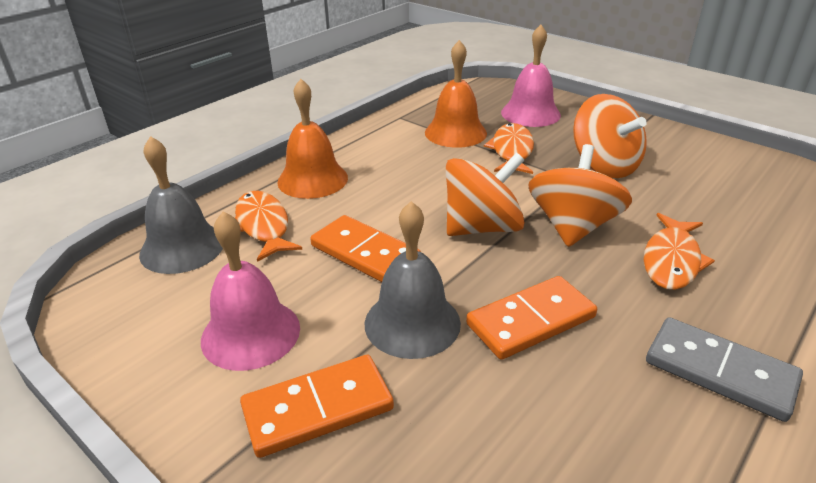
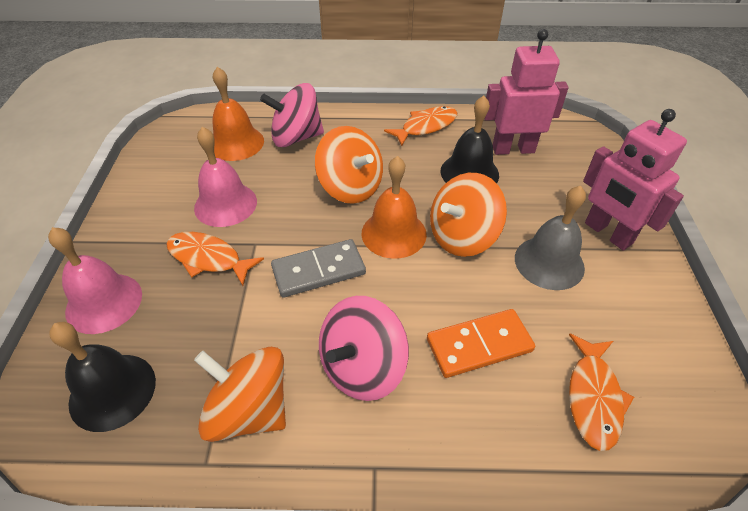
black bell: 0 -> 2
grey bell: 2 -> 1
orange domino: 3 -> 1
pink robot: 0 -> 2
pink spinning top: 0 -> 2

